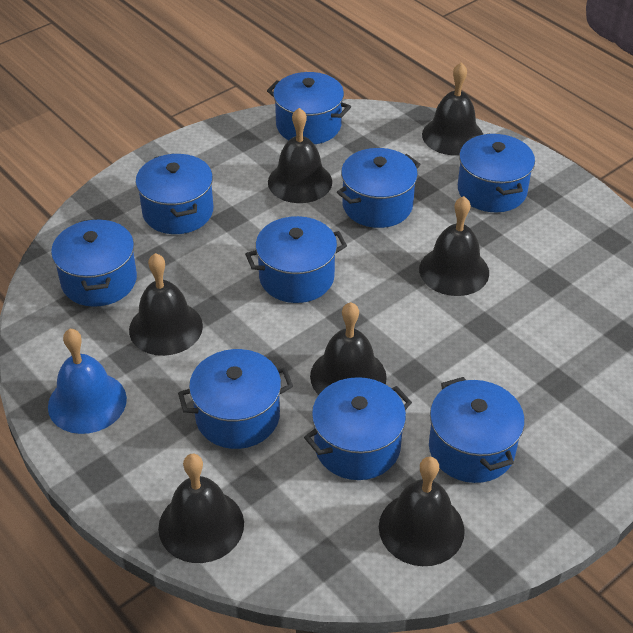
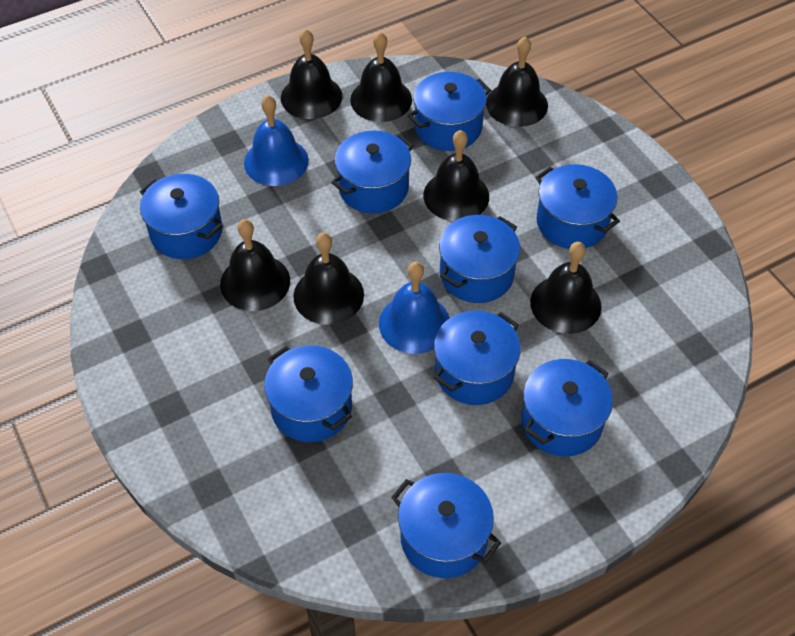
blue bell: 1 -> 2

